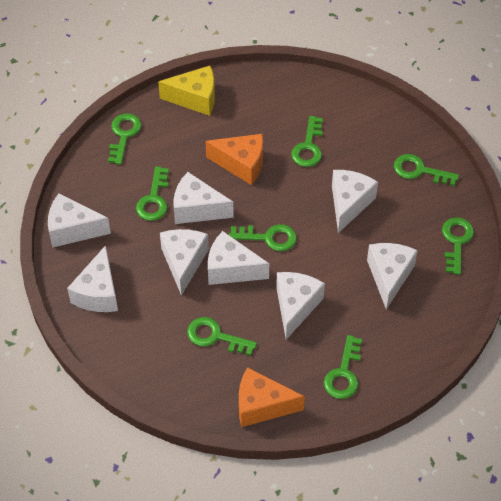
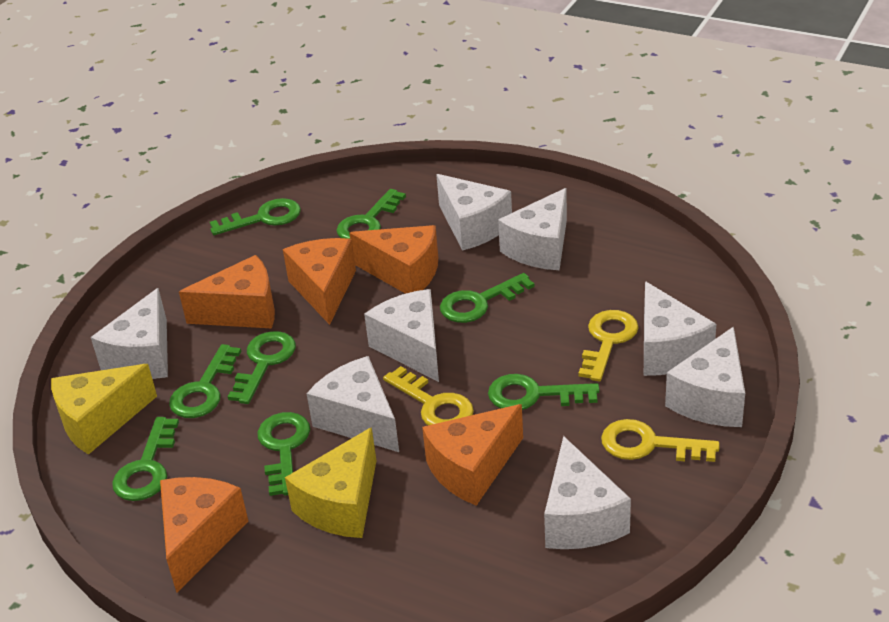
orange cheese: 2 -> 5
yellow cheese: 1 -> 2
yellow key: 0 -> 3

